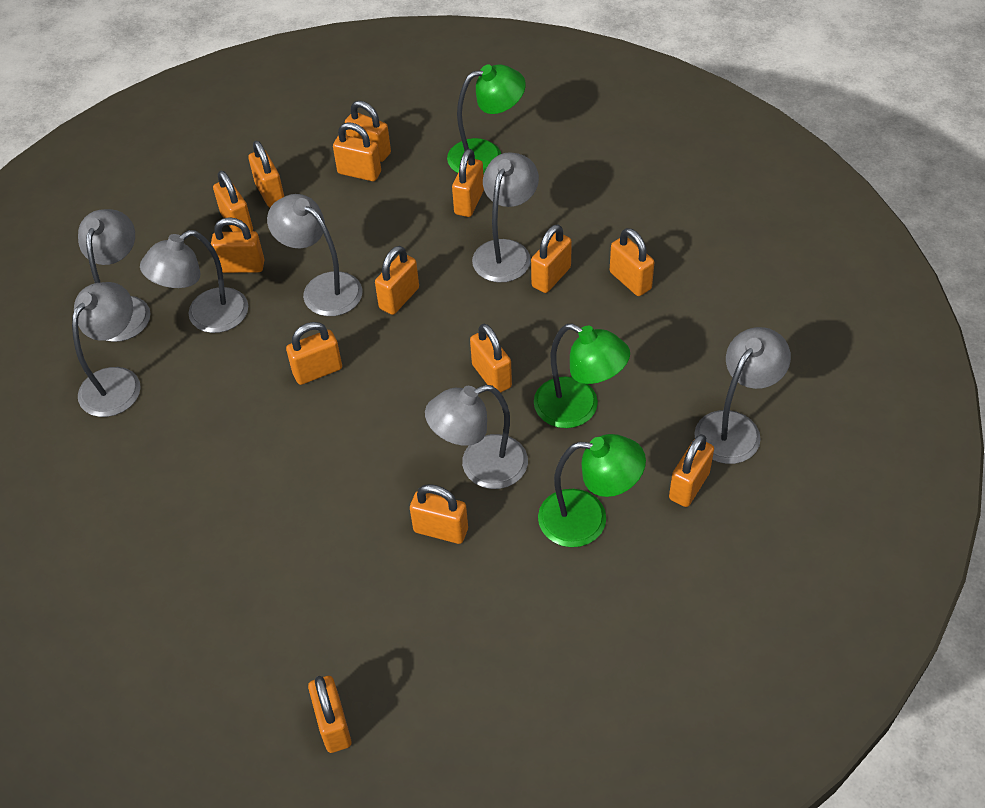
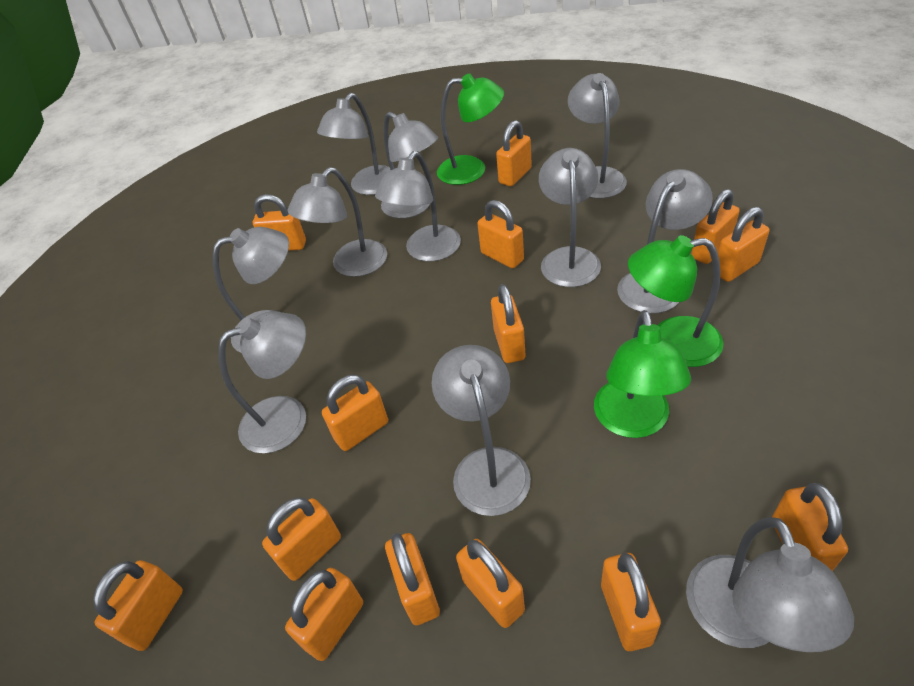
grey lamp: 7 -> 11

